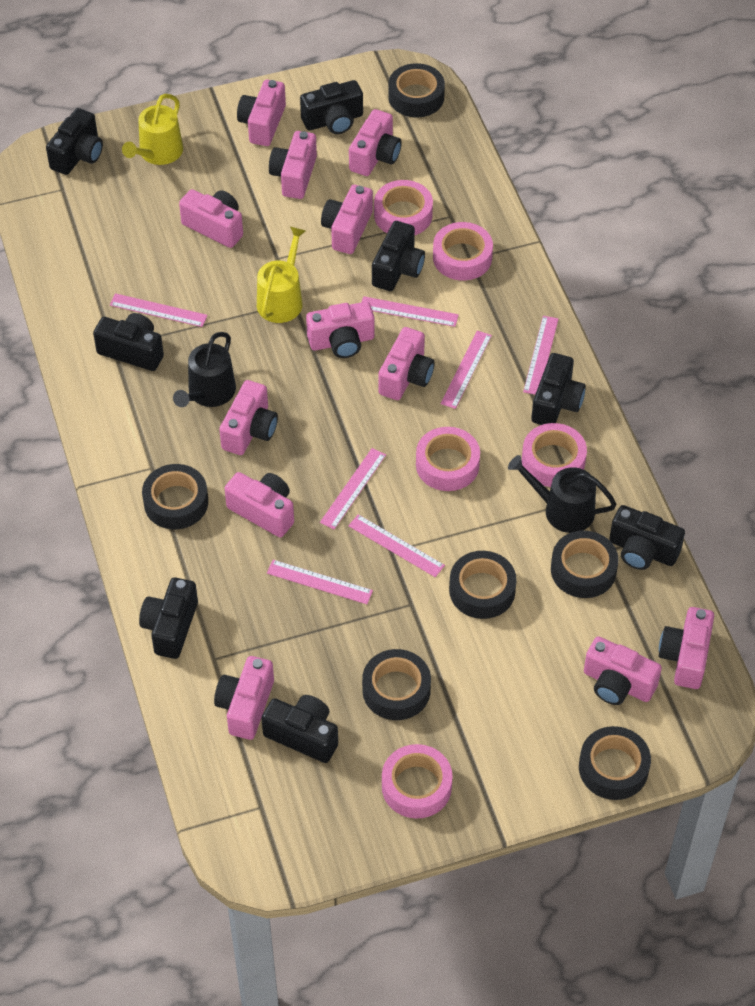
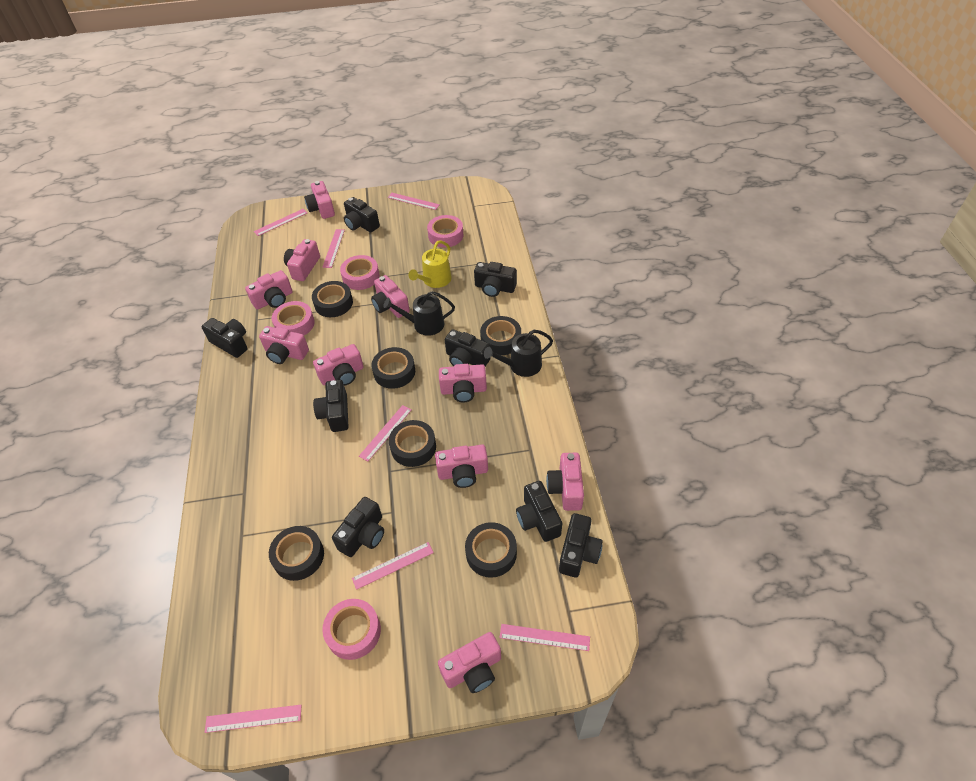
pink camera: 12 -> 10
pink tape: 5 -> 4
yellow watering can: 2 -> 1

